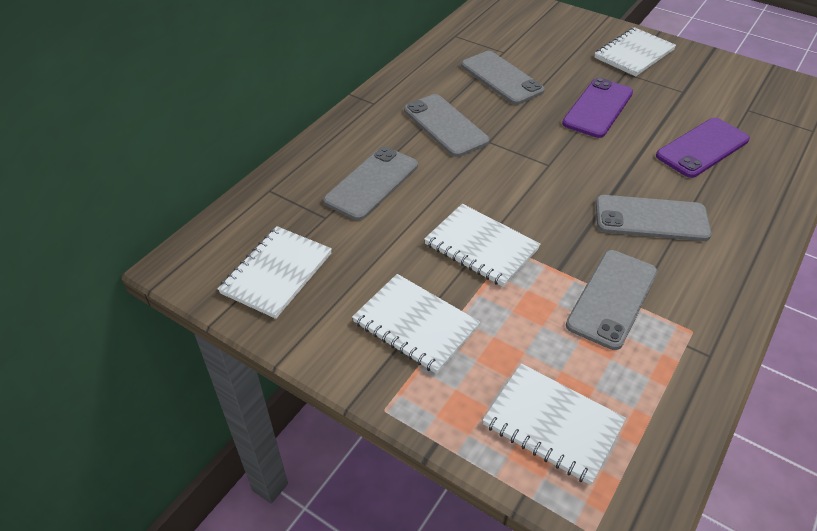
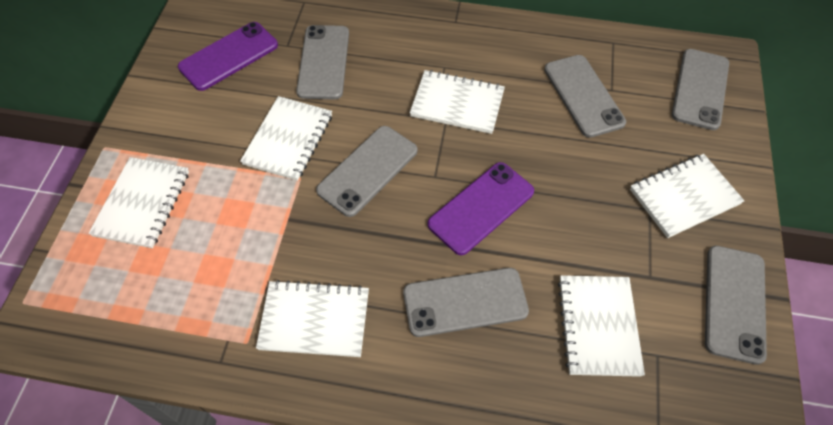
grey phone: 5 -> 6
white notebook: 5 -> 6

